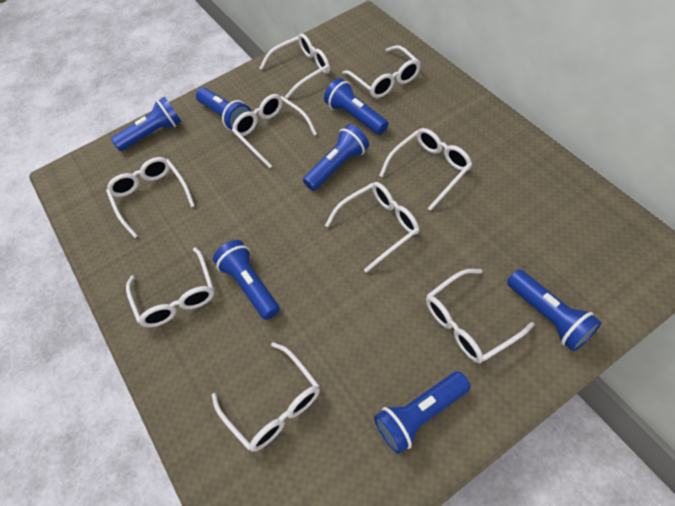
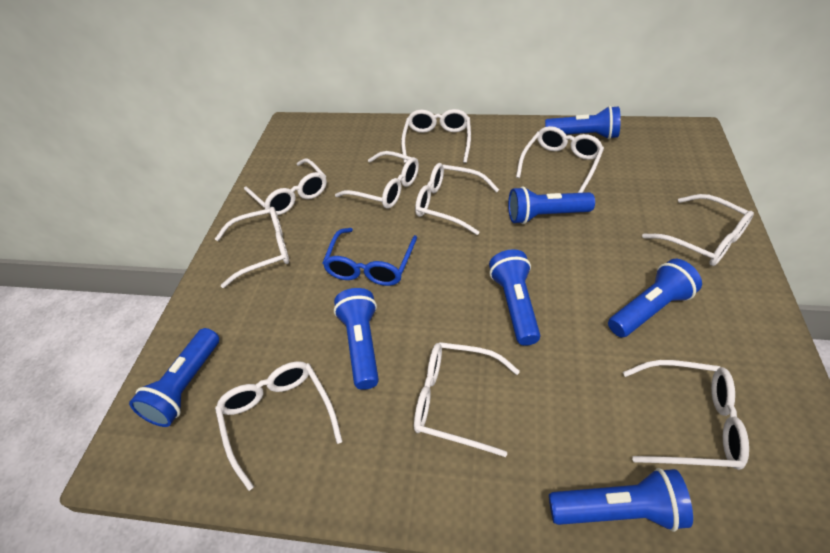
blue glasses: 0 -> 1
white glasses: 9 -> 10

